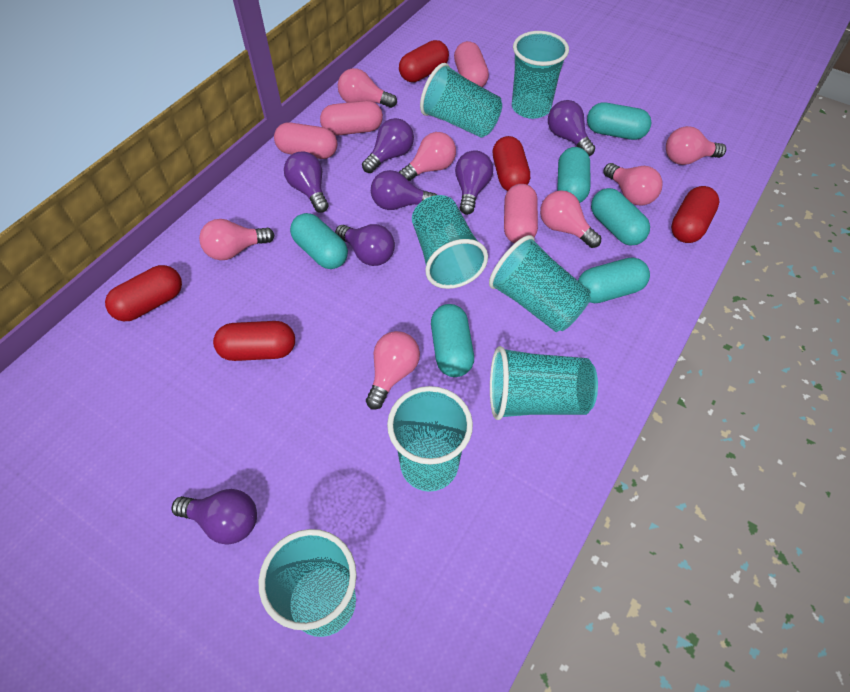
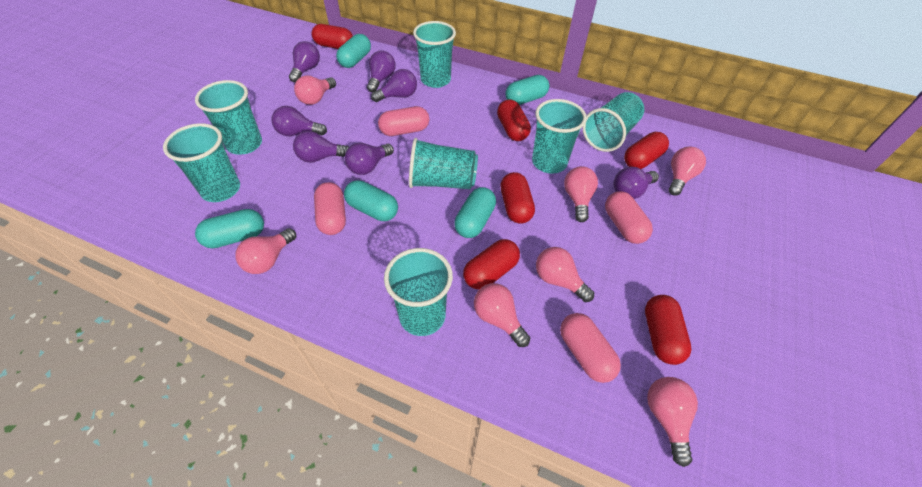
red capsule: 5 -> 6
turquoise capsule: 6 -> 5

